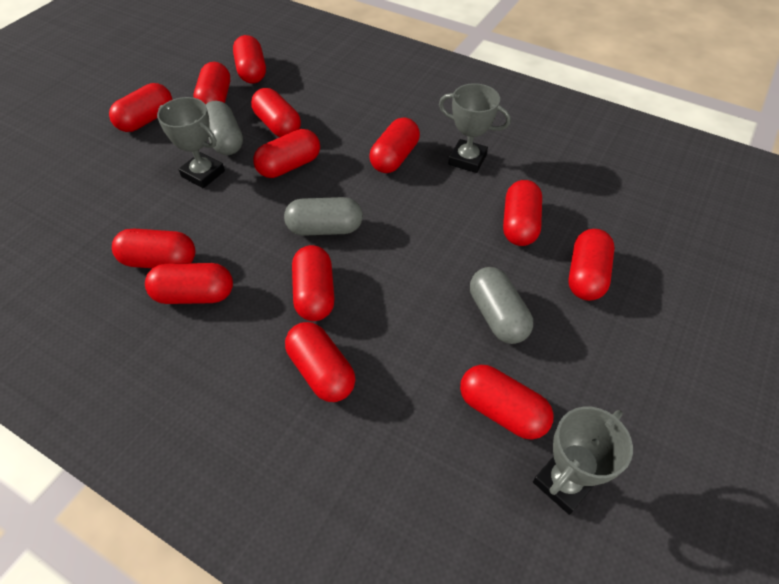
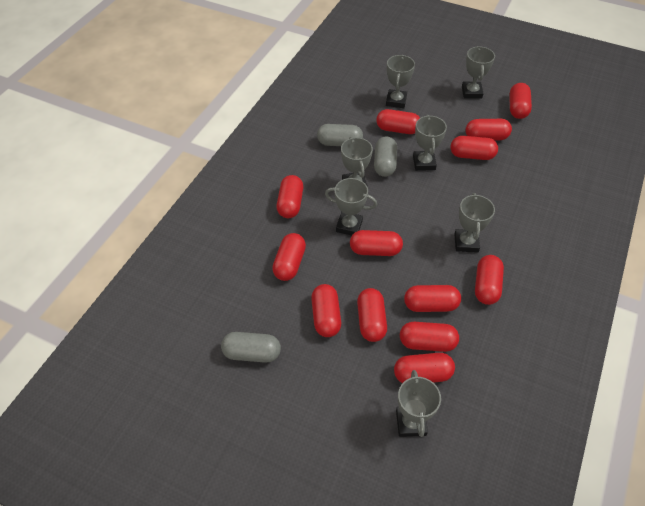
grey trophy: 3 -> 7

